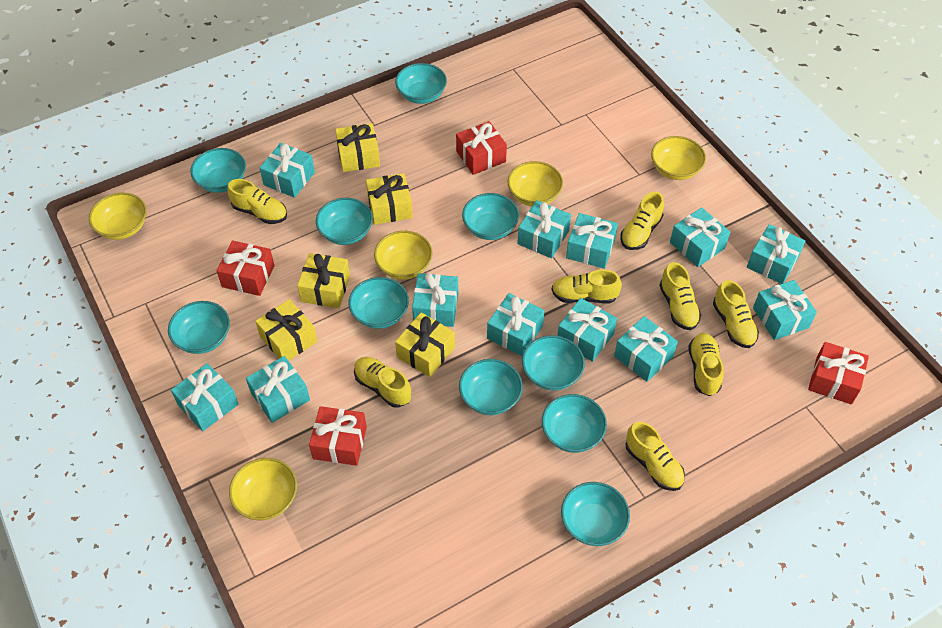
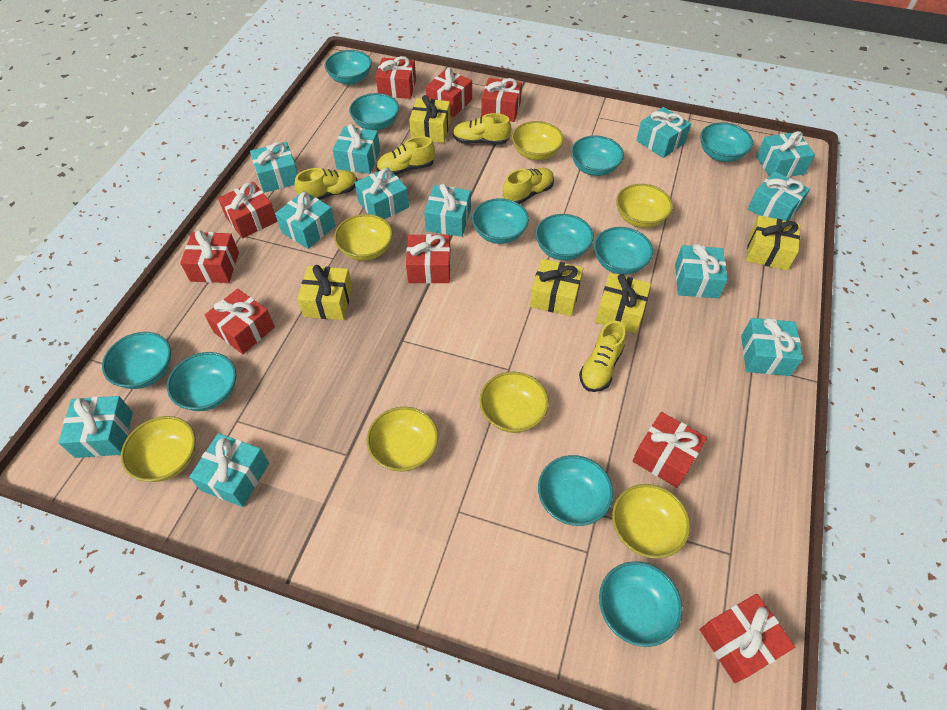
red gift: 4 -> 9
turquoise bowl: 10 -> 11
yellow bowl: 5 -> 7
yellow shoe: 8 -> 5

